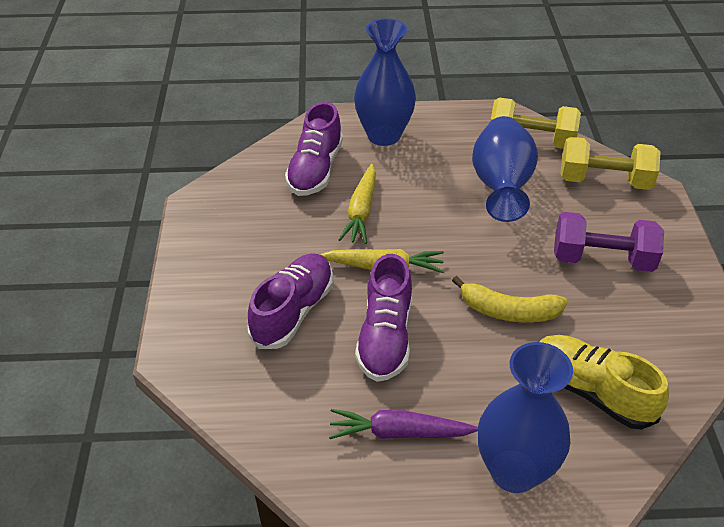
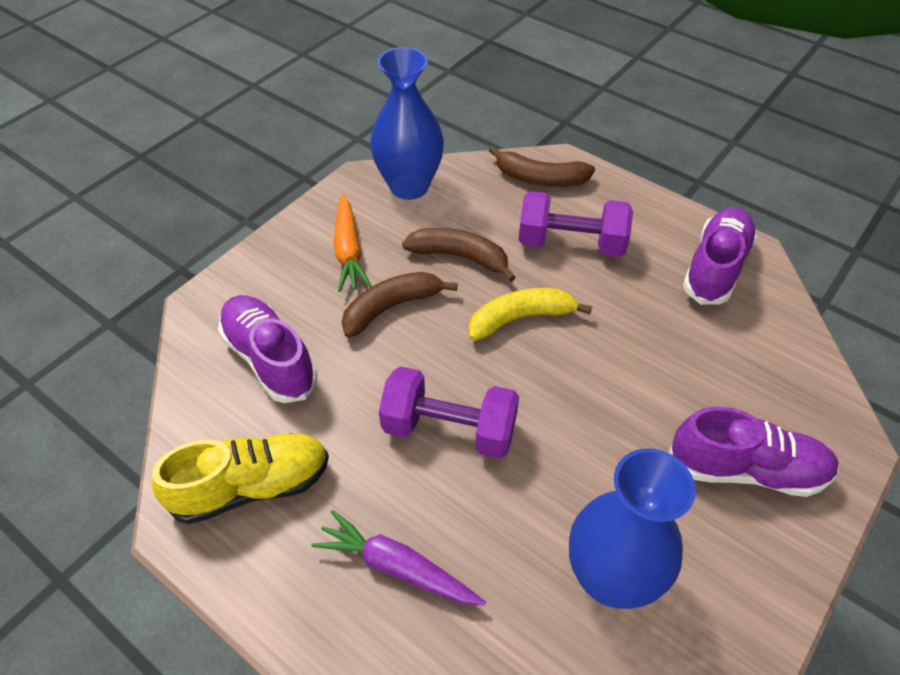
blue vase: 3 -> 2
brown banana: 0 -> 3
orange carrot: 0 -> 1
purple dumbbell: 1 -> 2
yellow carrot: 2 -> 0
yellow dumbbell: 2 -> 0

